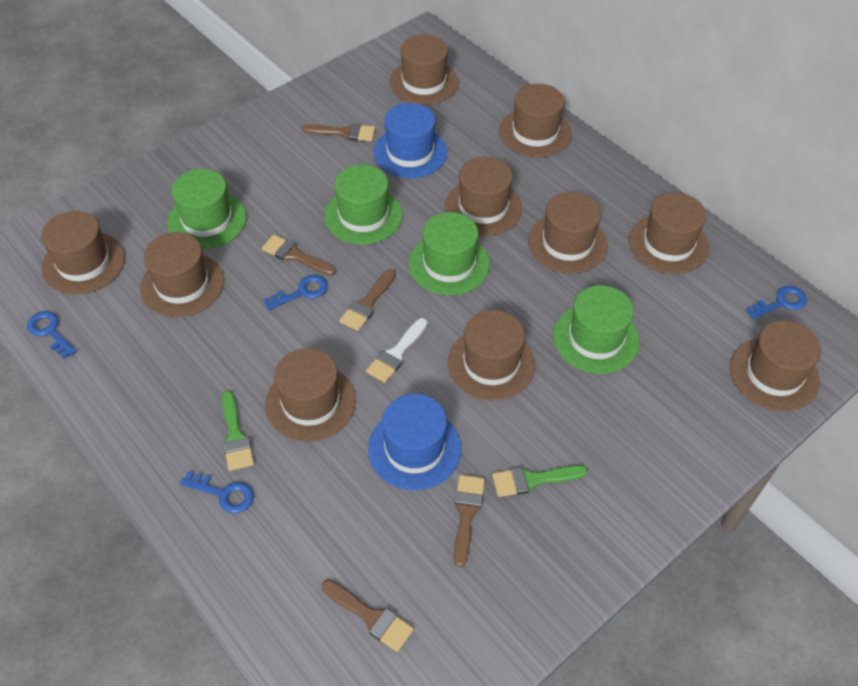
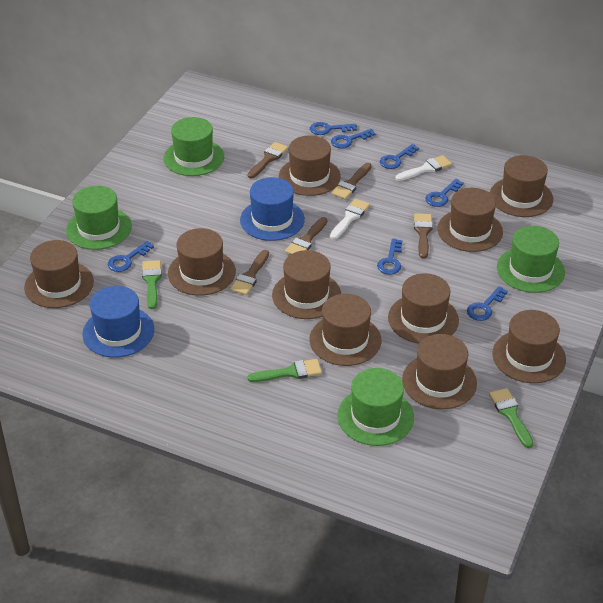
blue key: 4 -> 7
green brush: 2 -> 3
white brush: 1 -> 2

